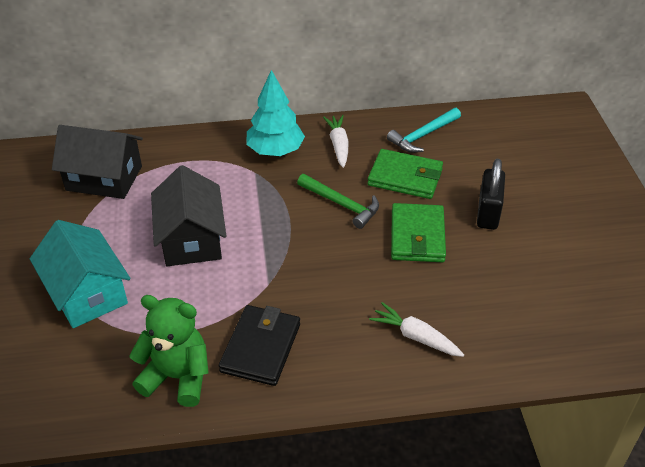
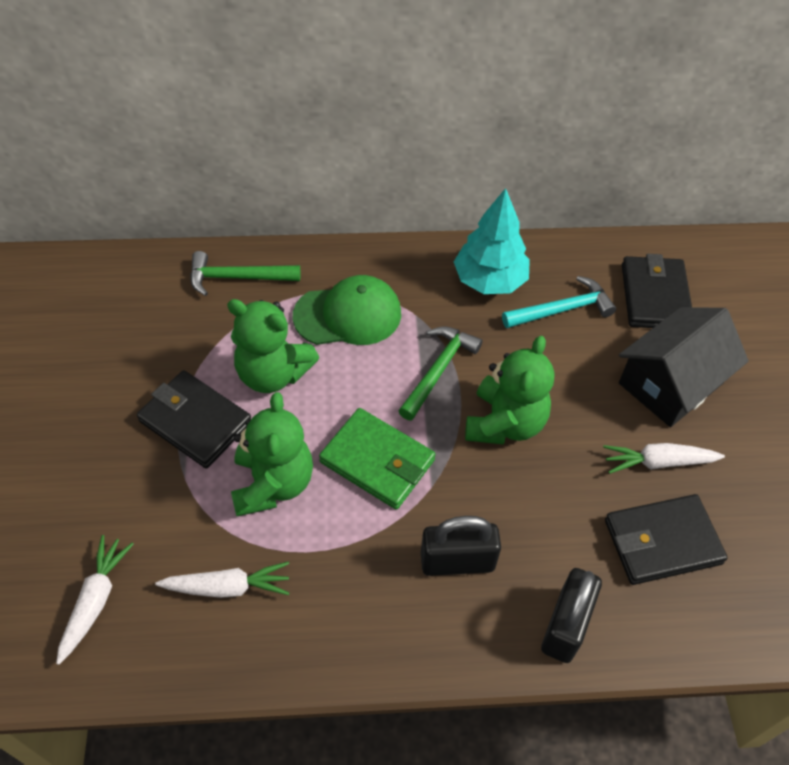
black house: 2 -> 1
black padlock: 1 -> 2
black wallet: 1 -> 3
green cap: 0 -> 1
green hammer: 1 -> 2
green teddy bear: 1 -> 3
green wallet: 2 -> 1
turquoise house: 1 -> 0
white carrot: 2 -> 3

